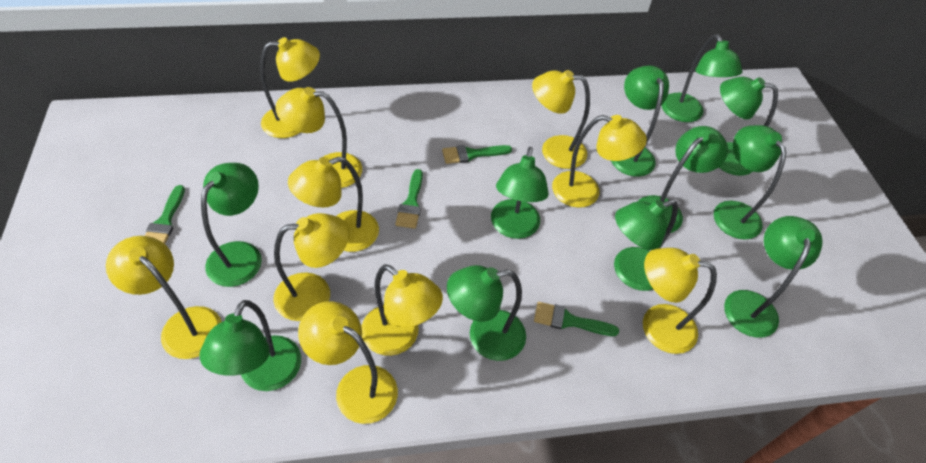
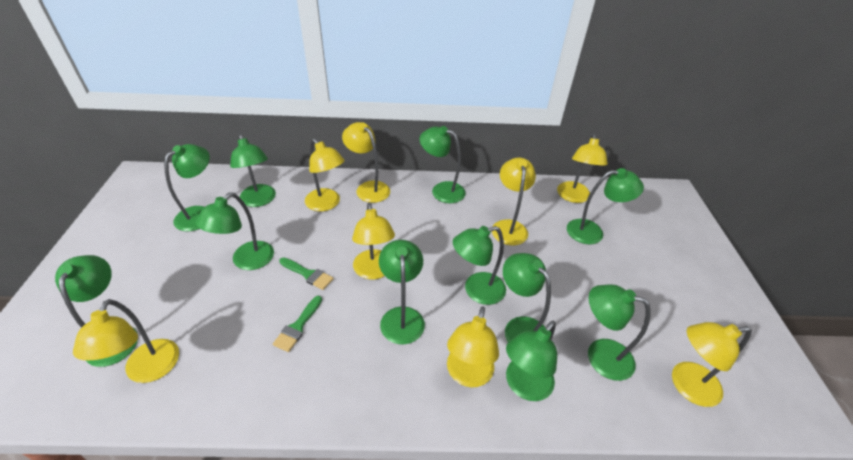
green brush: 4 -> 2
yellow lamp: 10 -> 8

